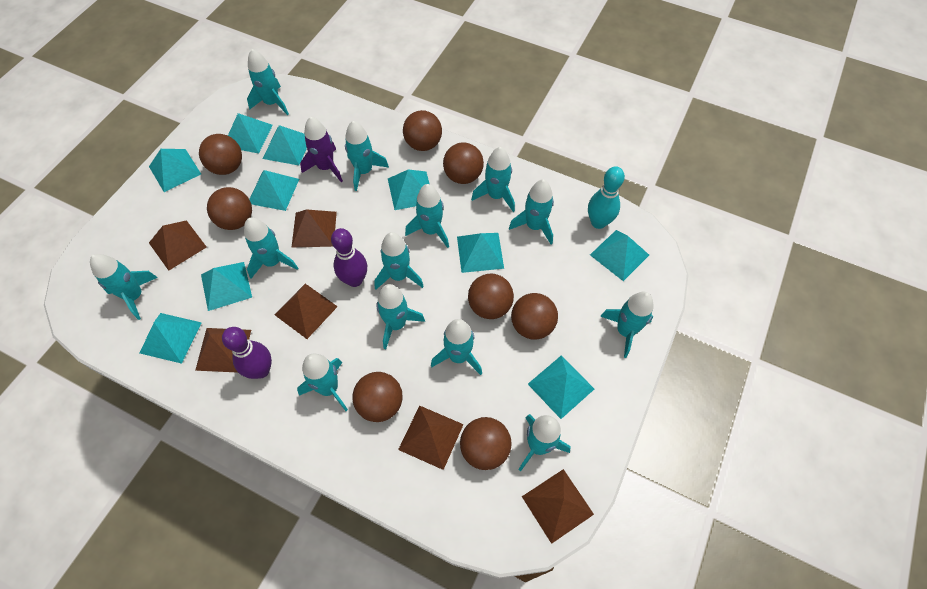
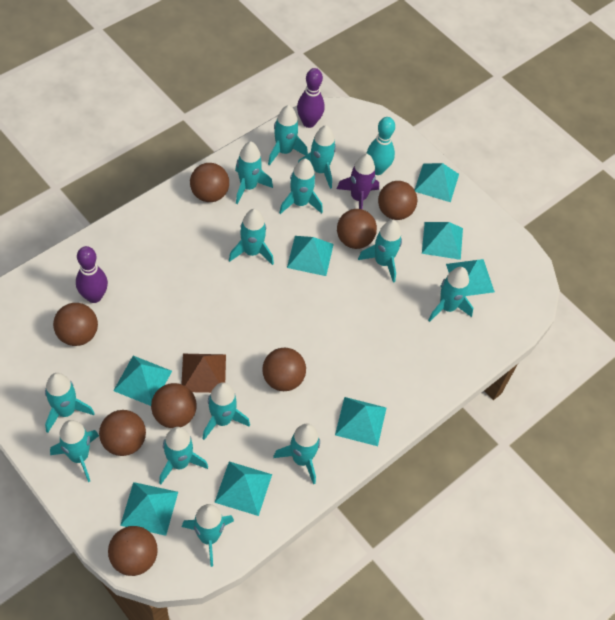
brown pyramid: 6 -> 1
turquoise pyramid: 10 -> 8

